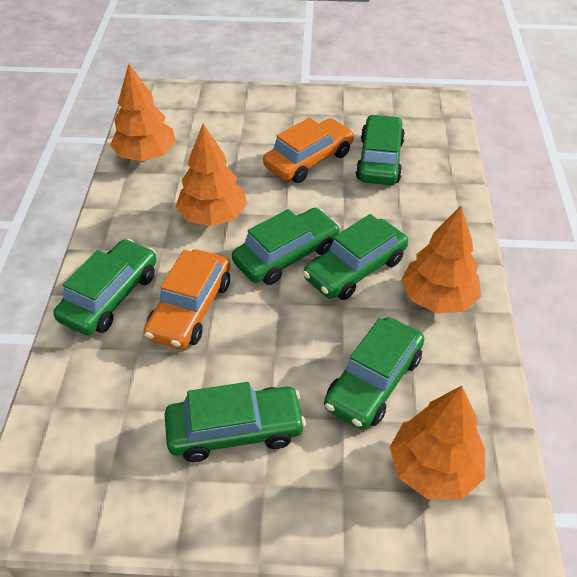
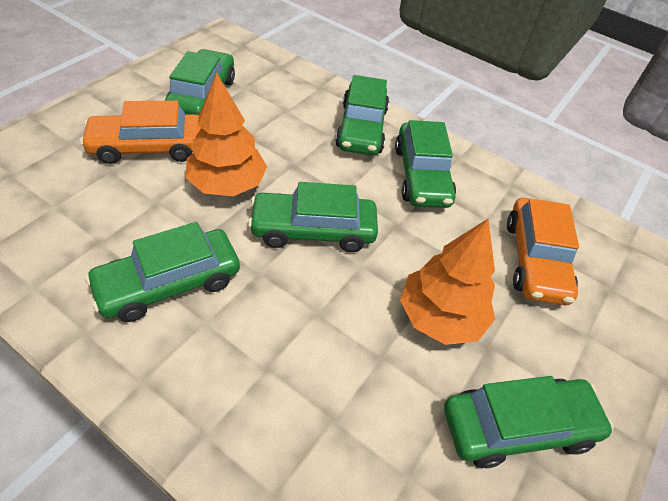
orange tree: 4 -> 2

